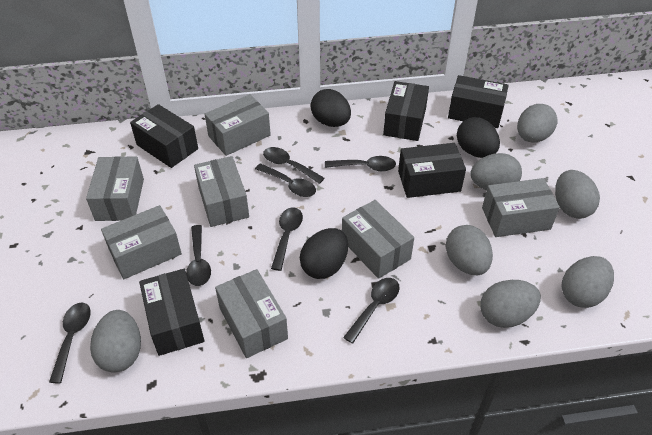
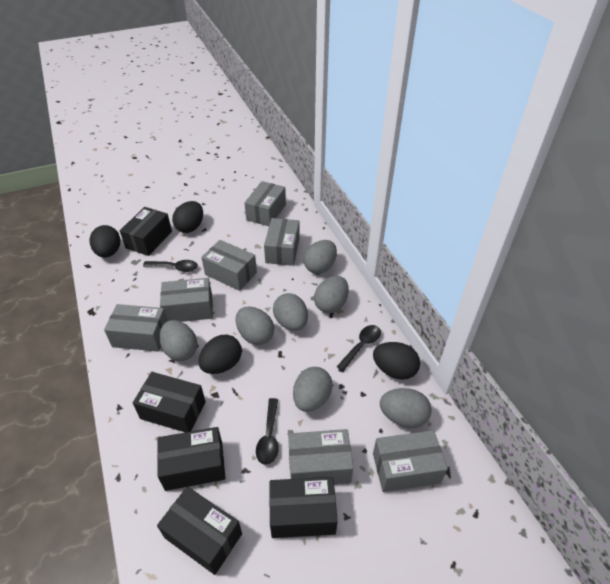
black egg: 3 -> 4
black spoon: 7 -> 3

